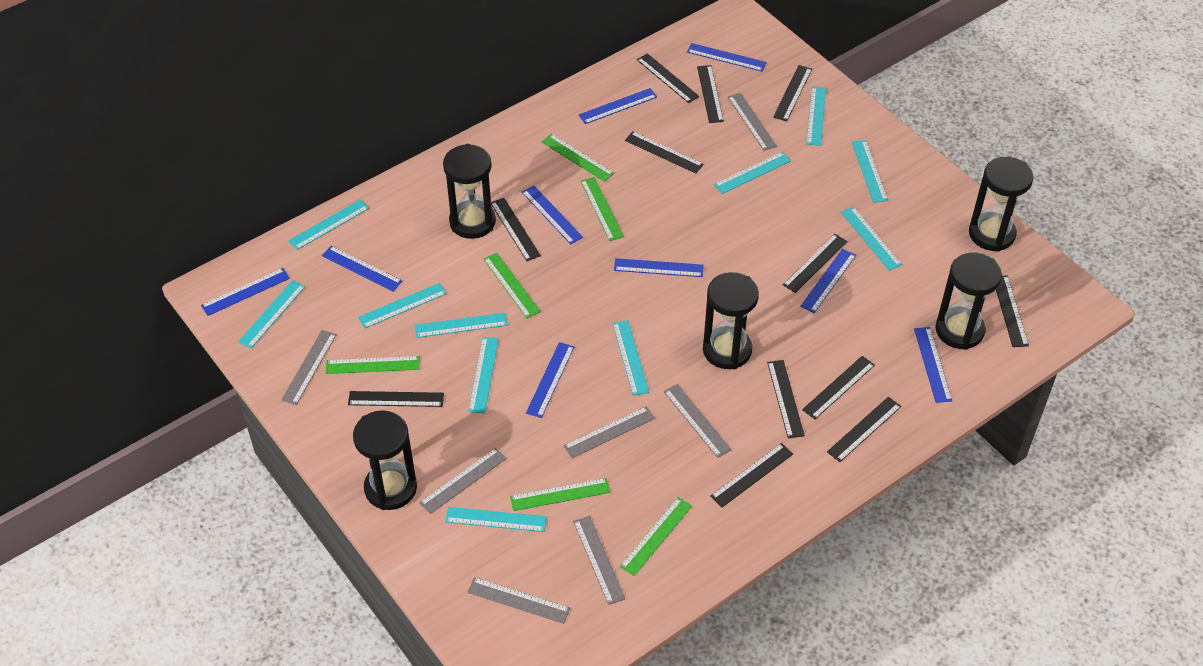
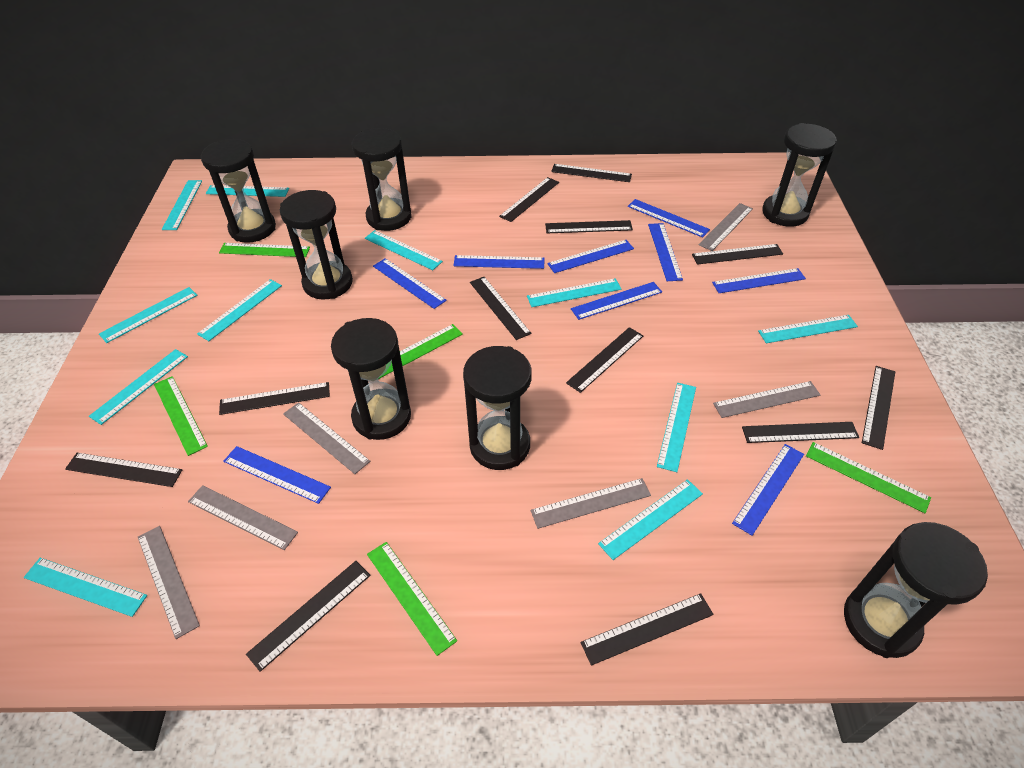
black hourglass: 5 -> 7
green ruler: 6 -> 5
grey ruler: 7 -> 6

